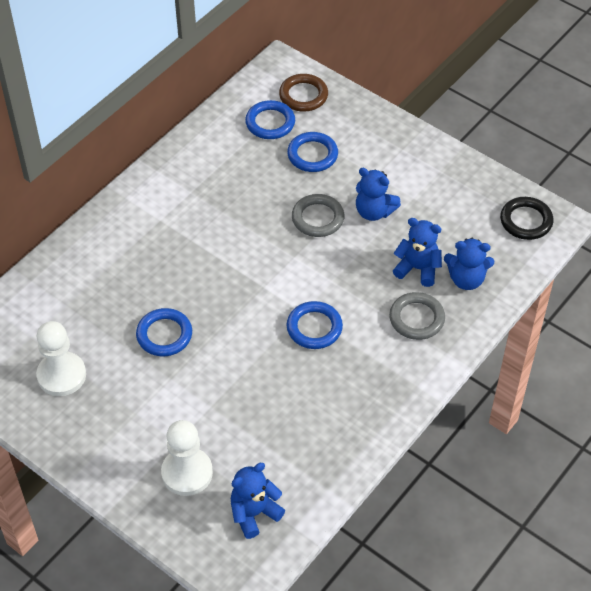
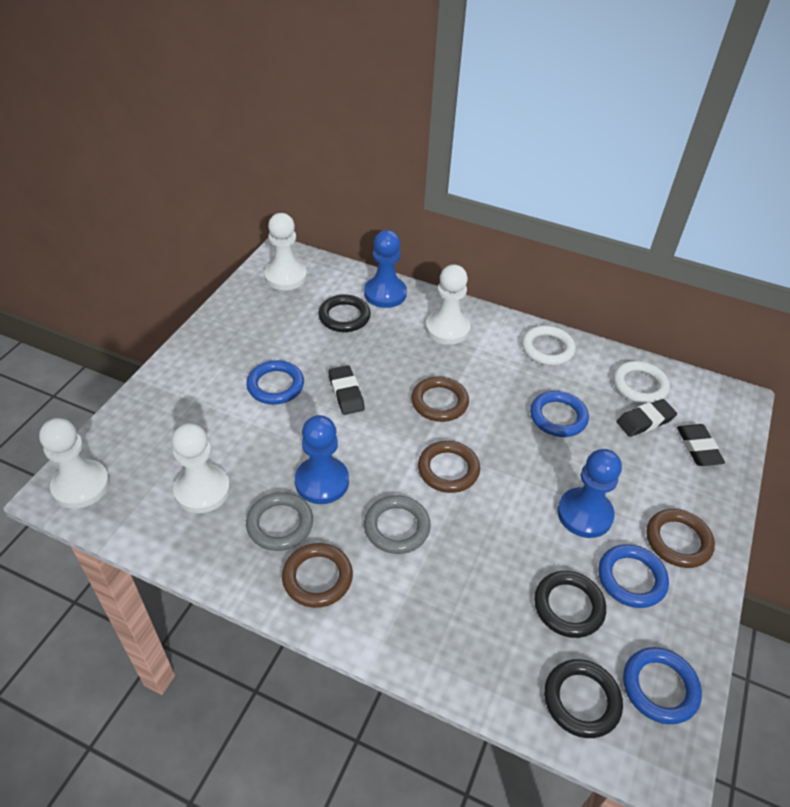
black eraser: 0 -> 3
black ring: 1 -> 3
blue pawn: 0 -> 3
blue teddy bear: 4 -> 0
brown ring: 1 -> 4
white pawn: 2 -> 4
white ring: 0 -> 2

